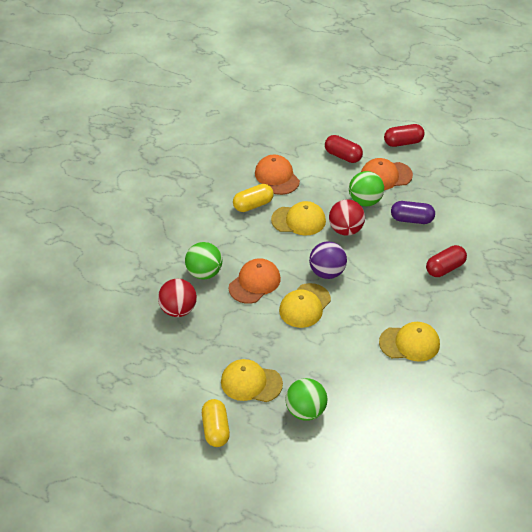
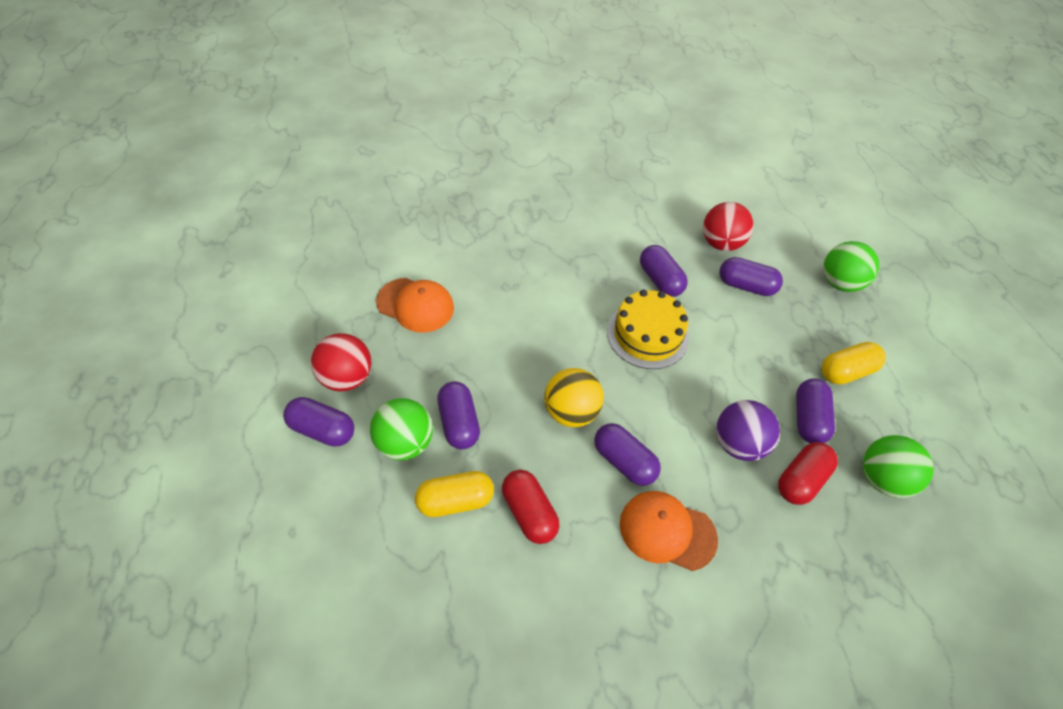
orange cap: 3 -> 2
purple capsule: 1 -> 6
red capsule: 3 -> 2
yellow ball: 0 -> 1
yellow cake: 0 -> 1
yellow cap: 4 -> 0

